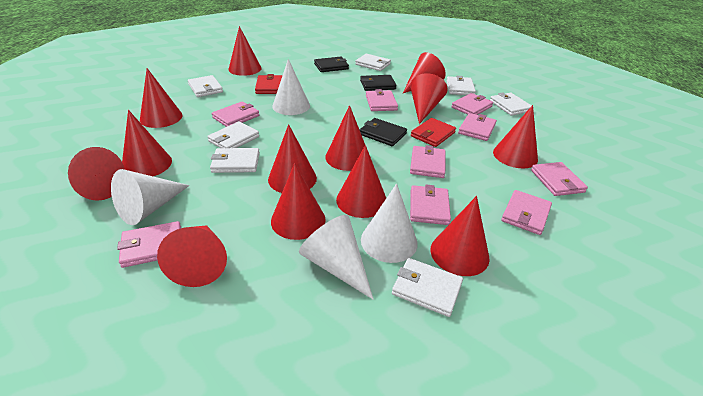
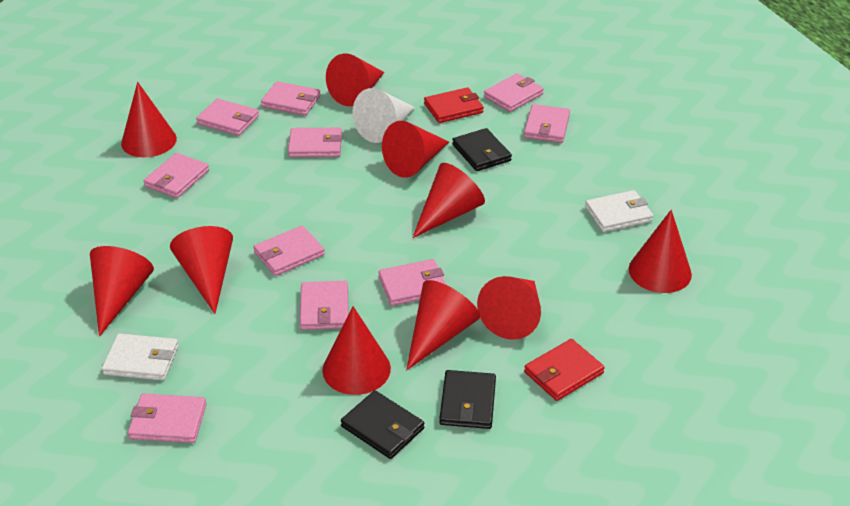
pink wallet: 9 -> 10
red cone: 13 -> 10
white cone: 4 -> 1
white wallet: 7 -> 2

